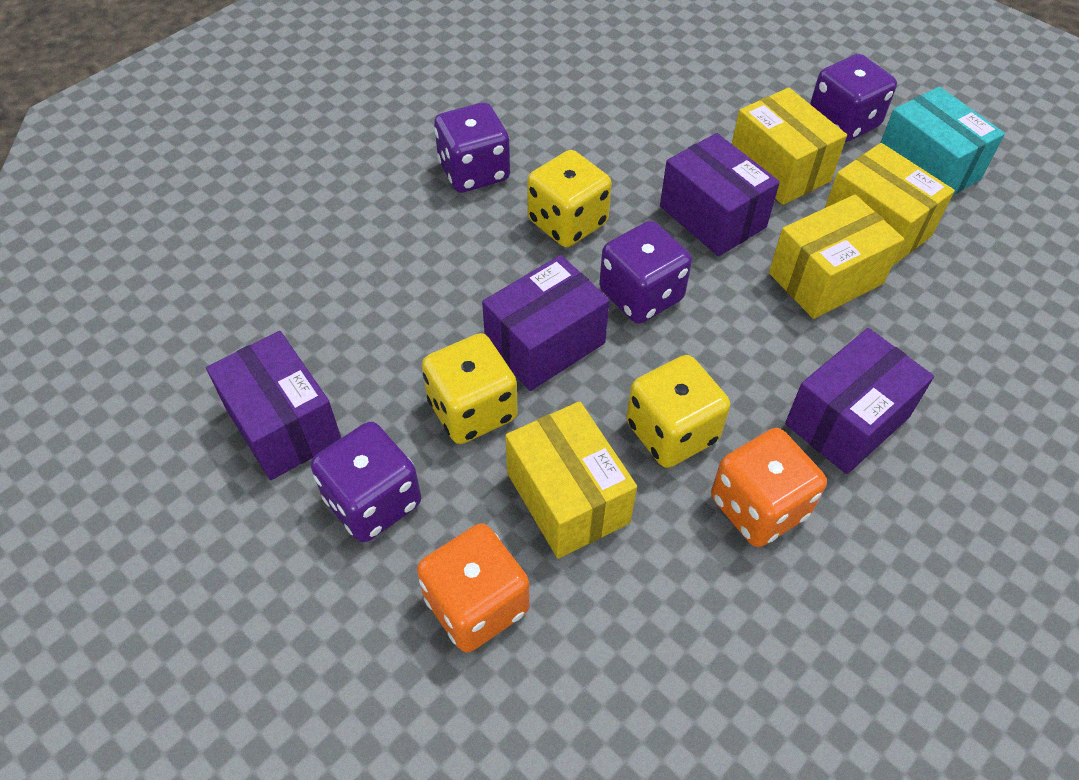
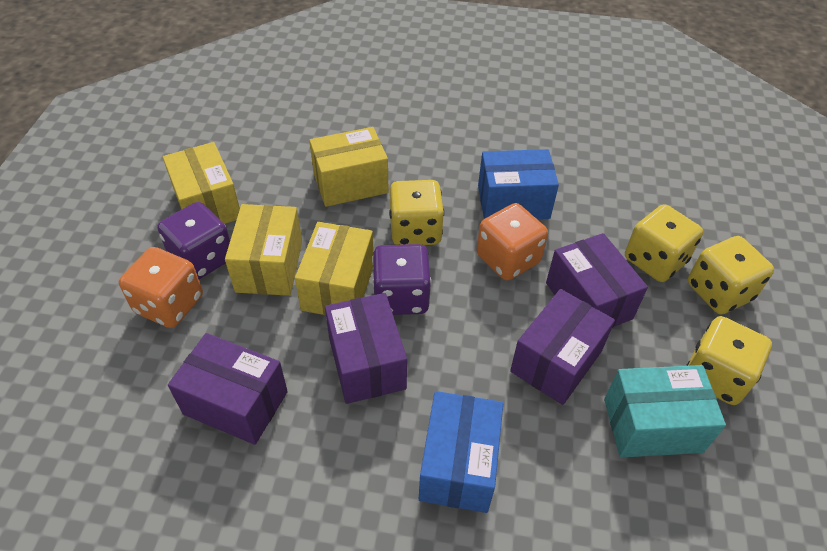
blue box: 0 -> 2
purple dice: 4 -> 2
yellow dice: 3 -> 4

